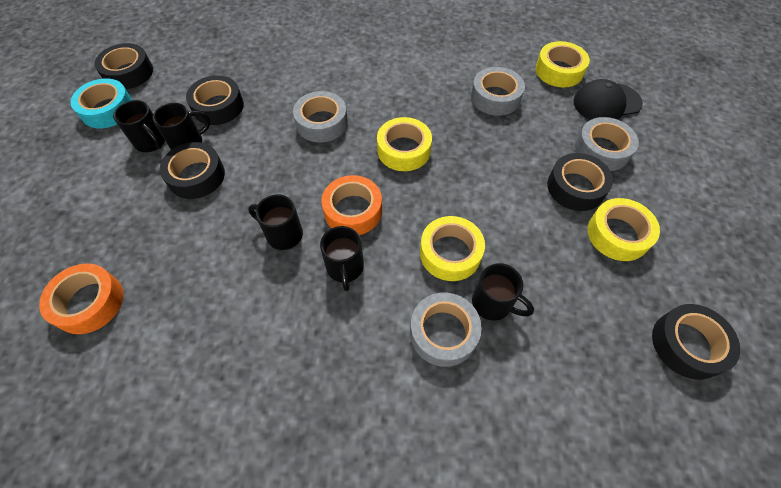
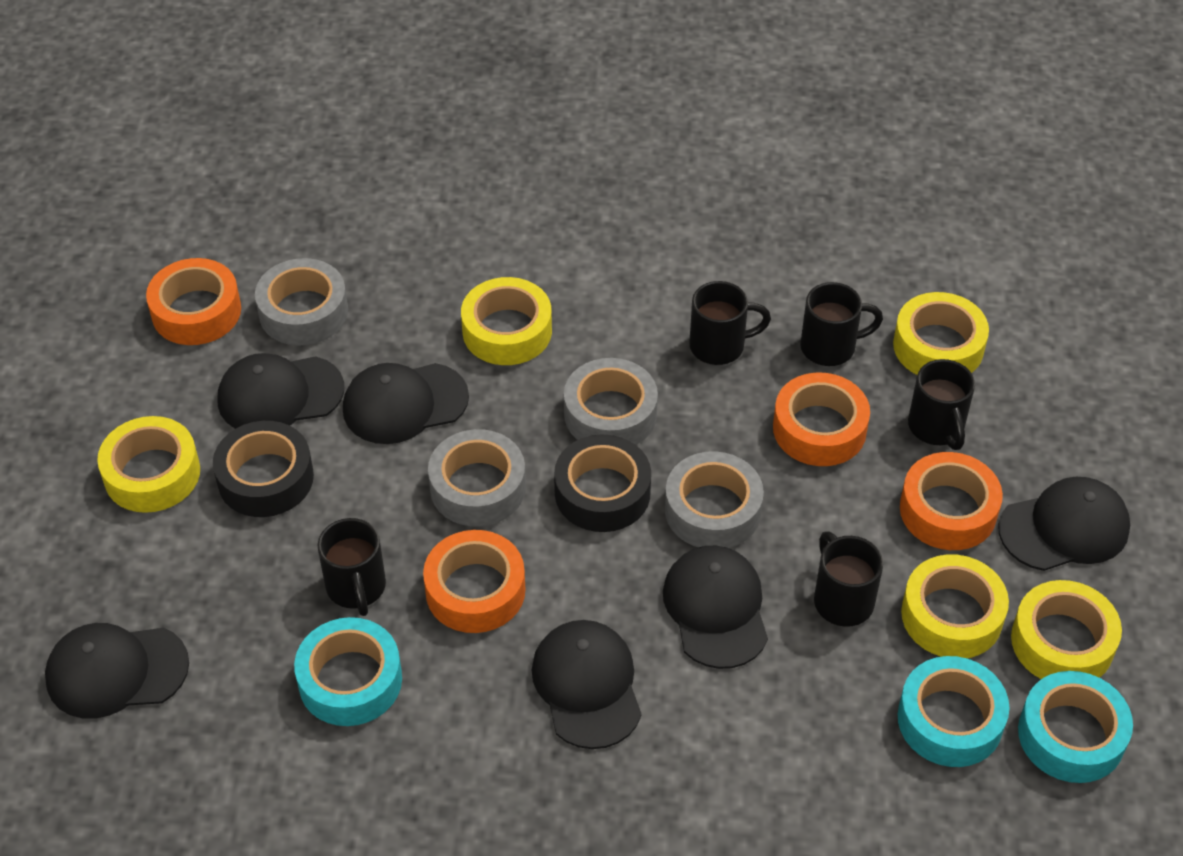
black cap: 1 -> 6
black tape: 5 -> 2
orange tape: 2 -> 4
turquoise tape: 1 -> 3
yellow tape: 4 -> 5

